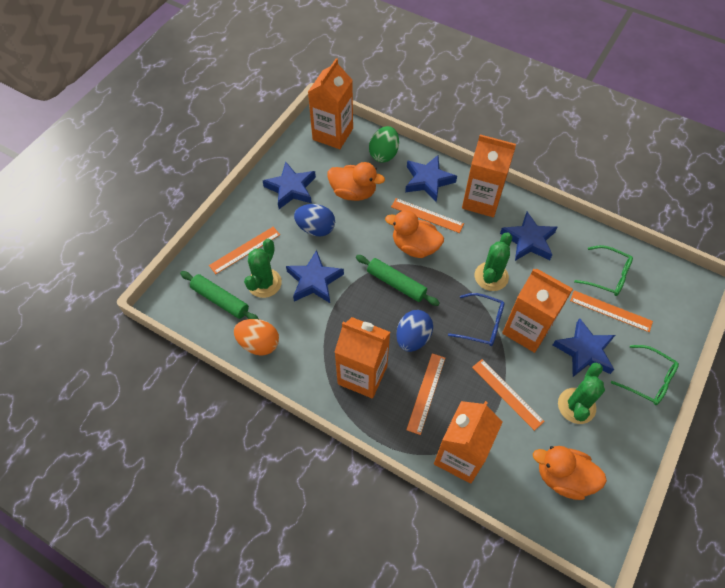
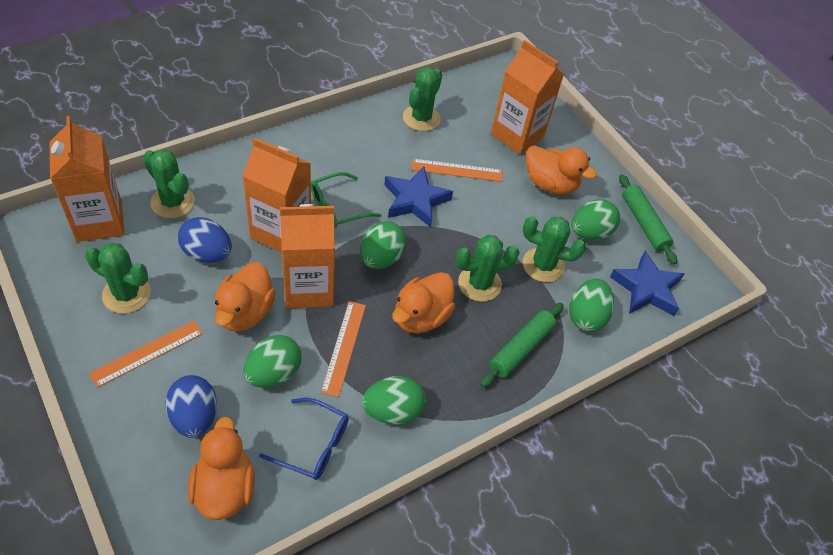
blue star: 5 -> 2
green cactus: 3 -> 5
green egg: 1 -> 5
green glasses: 2 -> 1
orange carton: 5 -> 4
orange duck: 3 -> 4
orange egg: 1 -> 0
orange ruler: 5 -> 3

